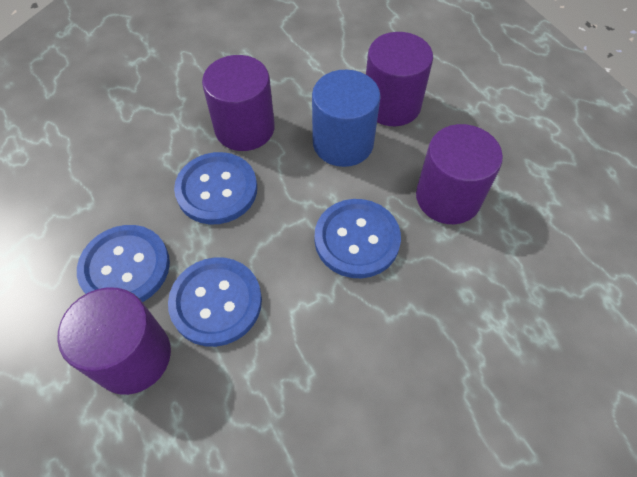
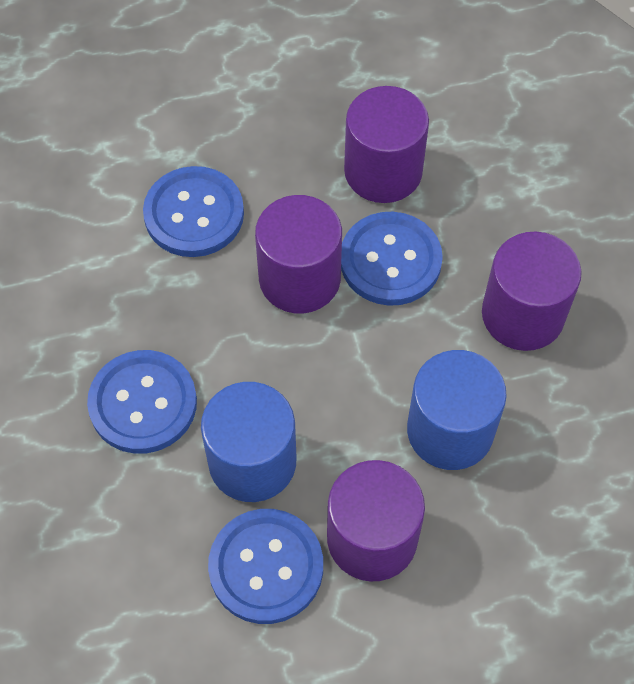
blue cylinder: 1 -> 2

